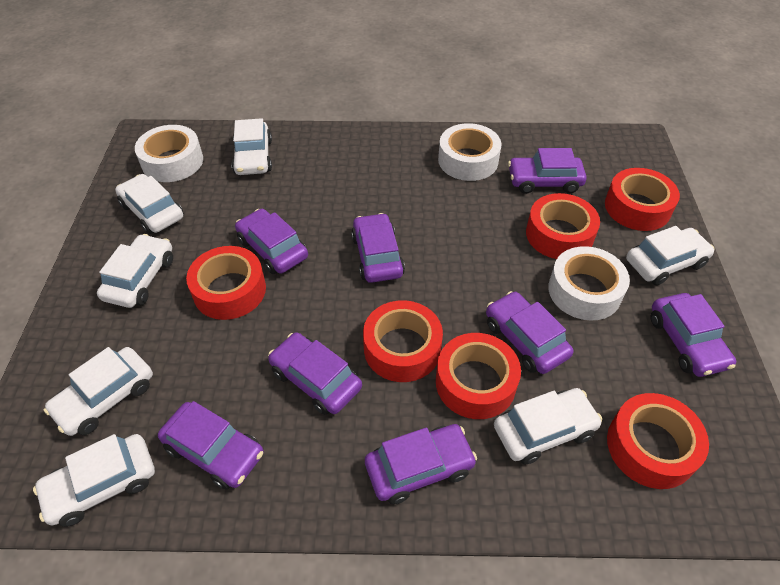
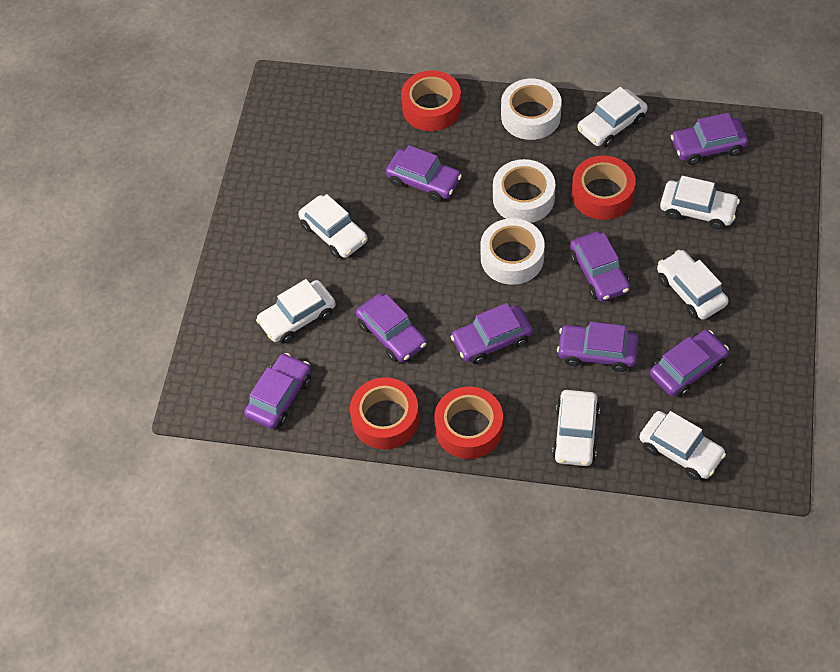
red tape: 6 -> 4

